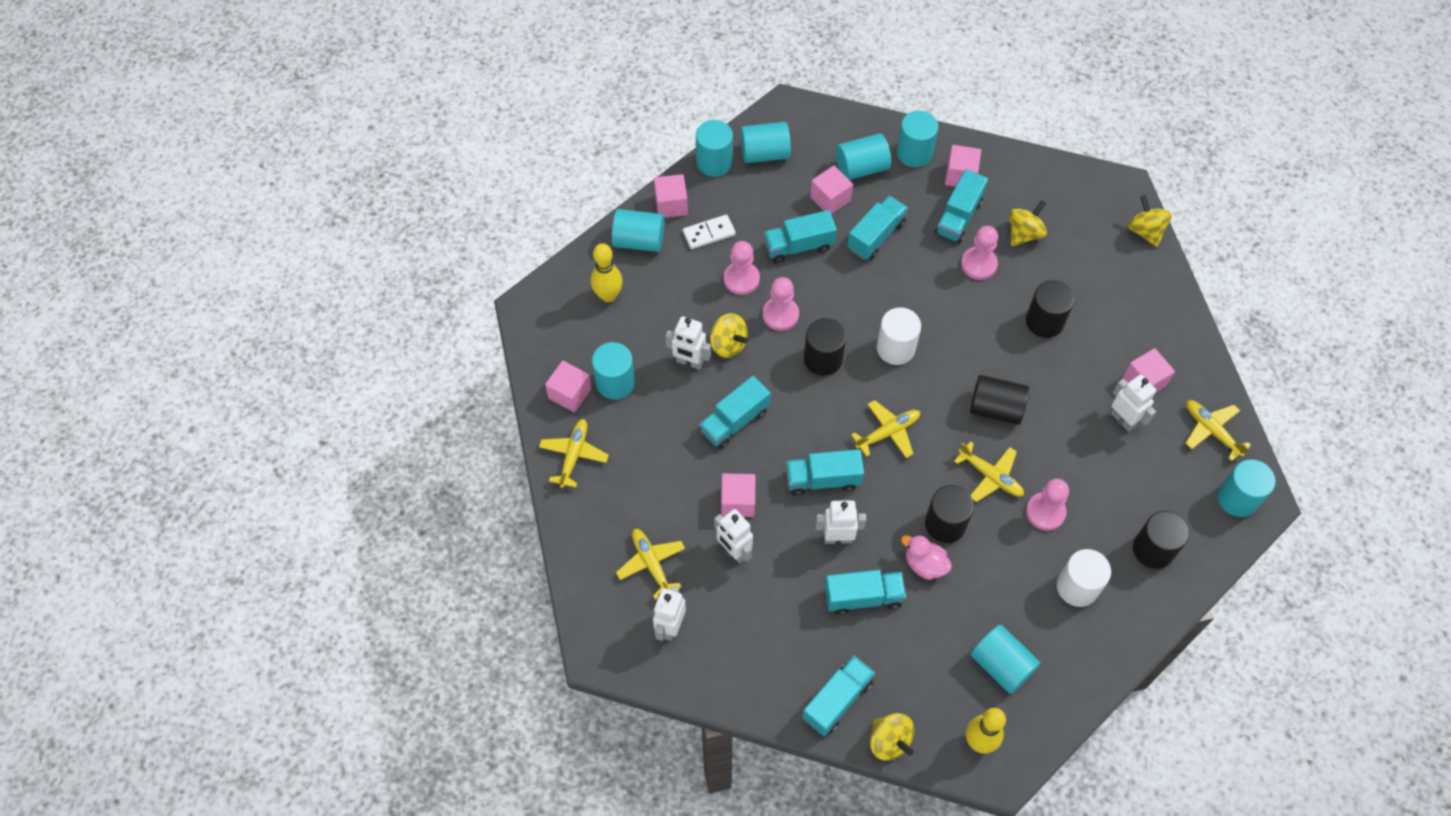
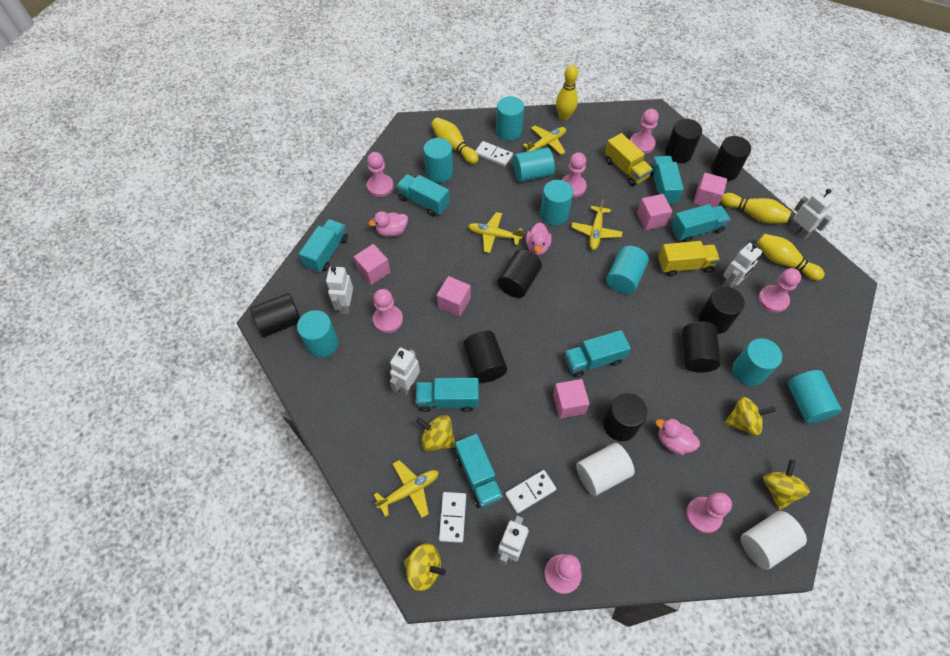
black cylinder: 5 -> 8
pink cube: 6 -> 5
pink duck: 1 -> 3
pink pawn: 4 -> 7
white domino: 1 -> 3
yellow bowling pin: 2 -> 4
yellow plane: 5 -> 4
yellow truck: 0 -> 2

